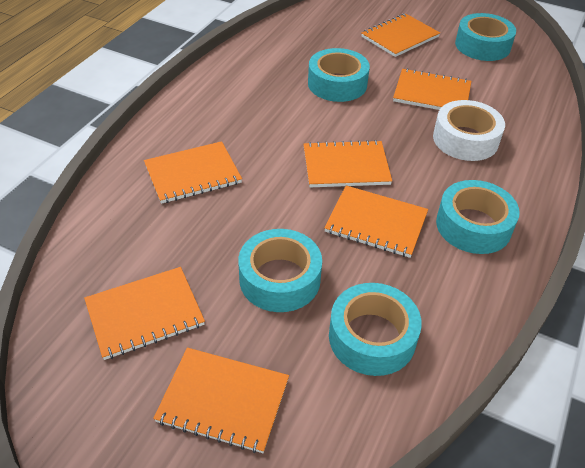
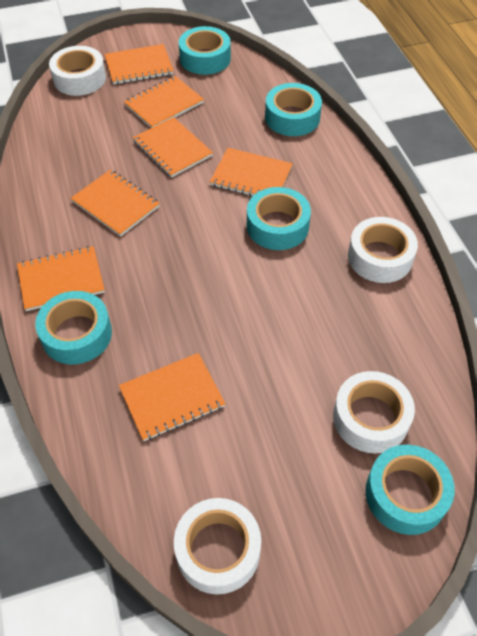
white tape: 1 -> 4

